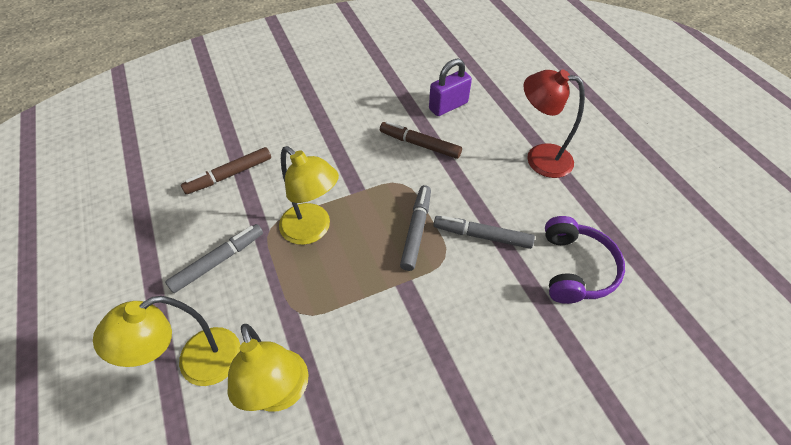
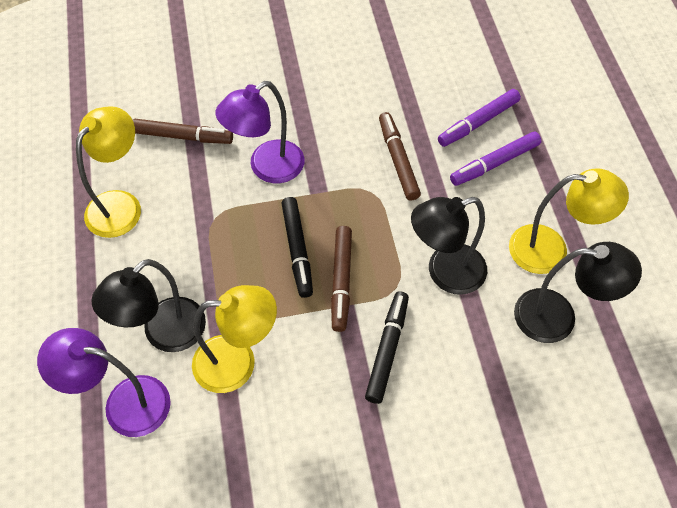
black lamp: 0 -> 3
black marker: 0 -> 2
brown marker: 2 -> 3
grey marker: 3 -> 0
purple headphones: 1 -> 0
purple lamp: 0 -> 2
purple marker: 0 -> 2
purple padlock: 1 -> 0
red lamp: 1 -> 0

